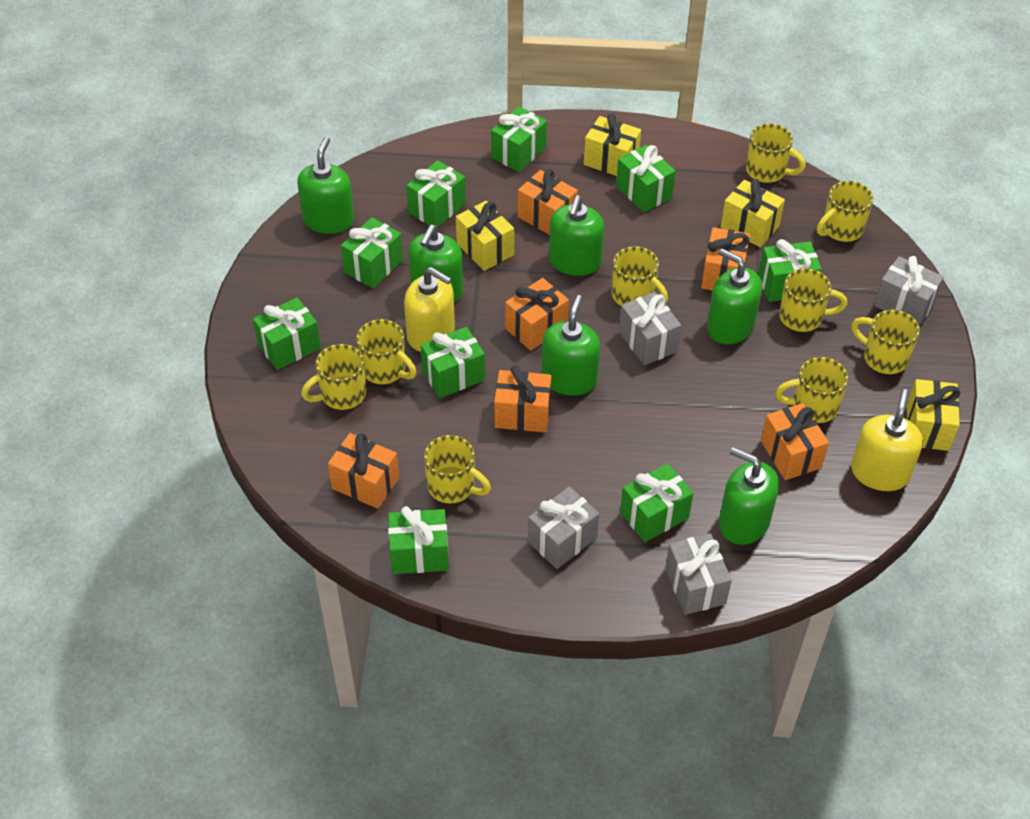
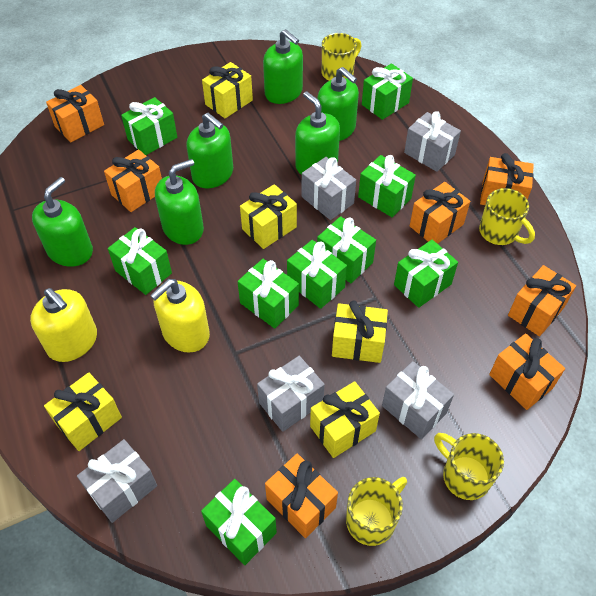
grey gift: 4 -> 5
orange gift: 6 -> 7
yellow gift: 4 -> 5
yellow mug: 9 -> 4

